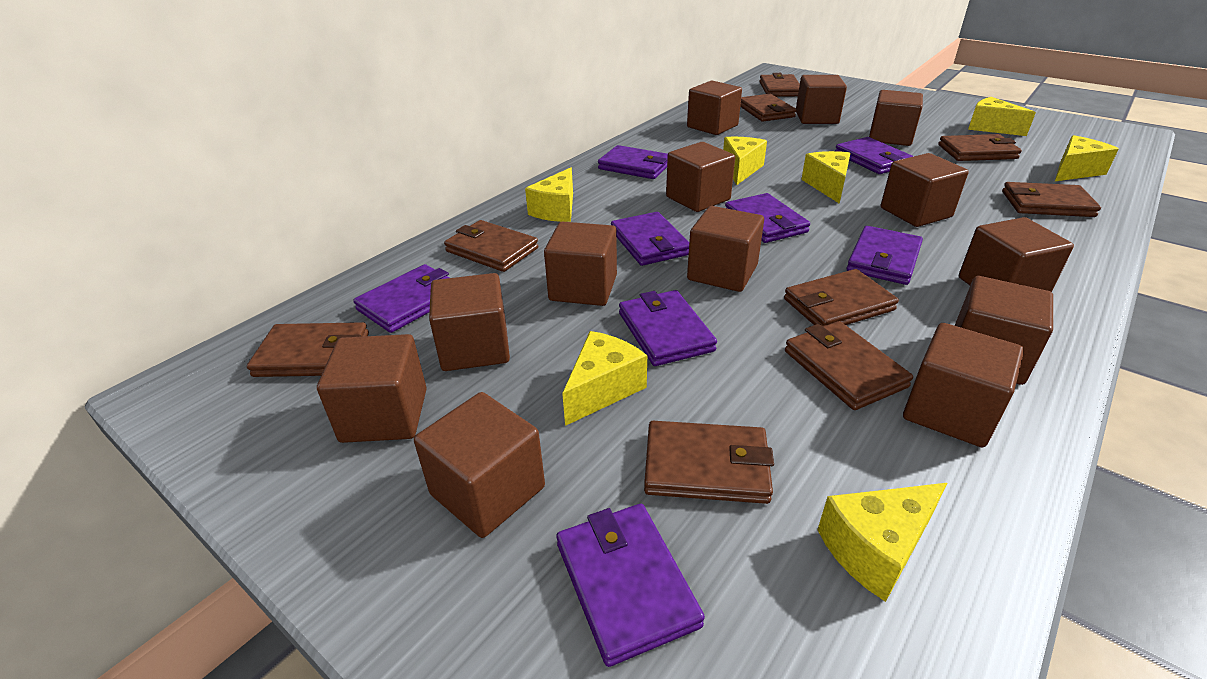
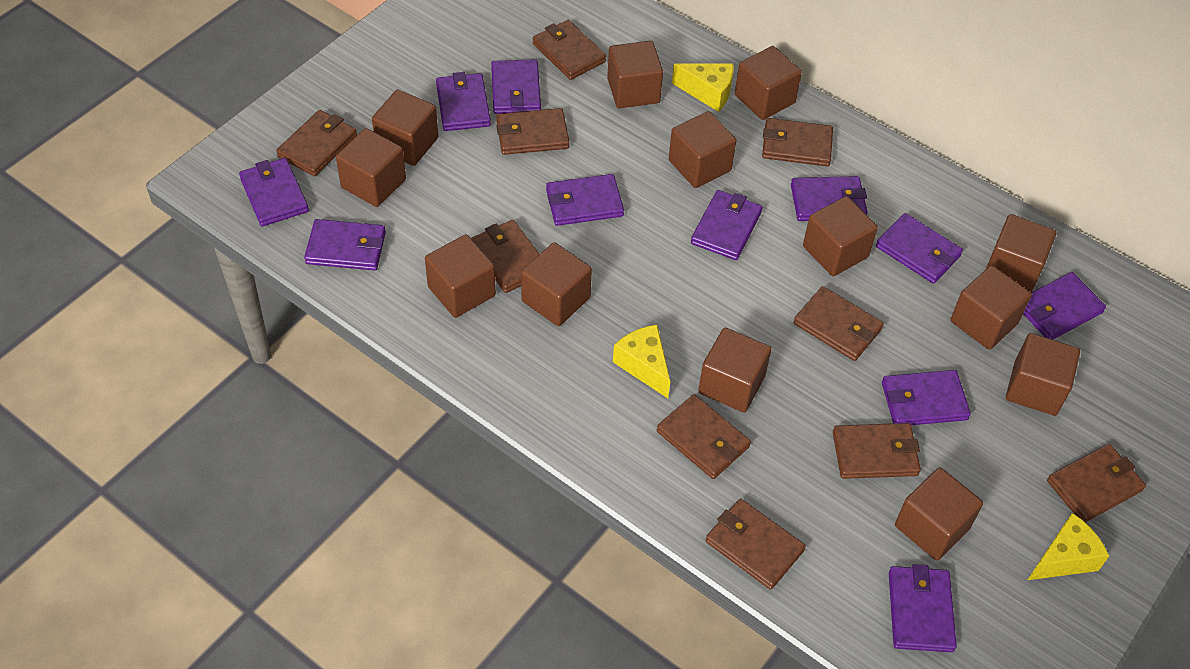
brown wallet: 9 -> 10
purple wallet: 8 -> 11
yellow cheese: 7 -> 3

